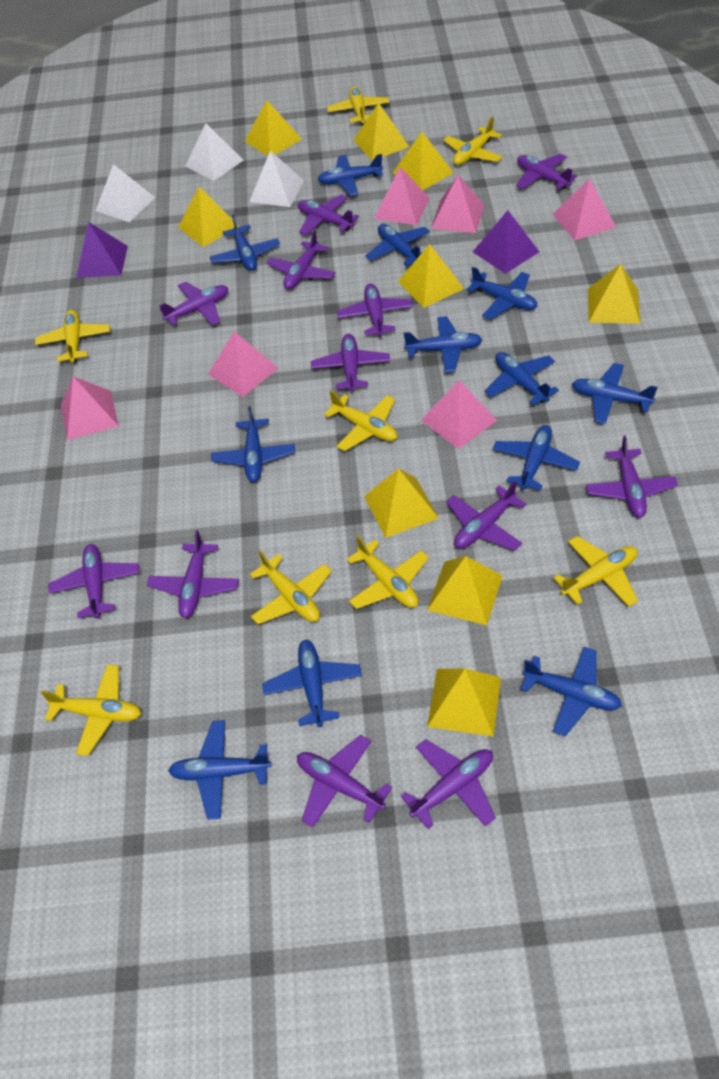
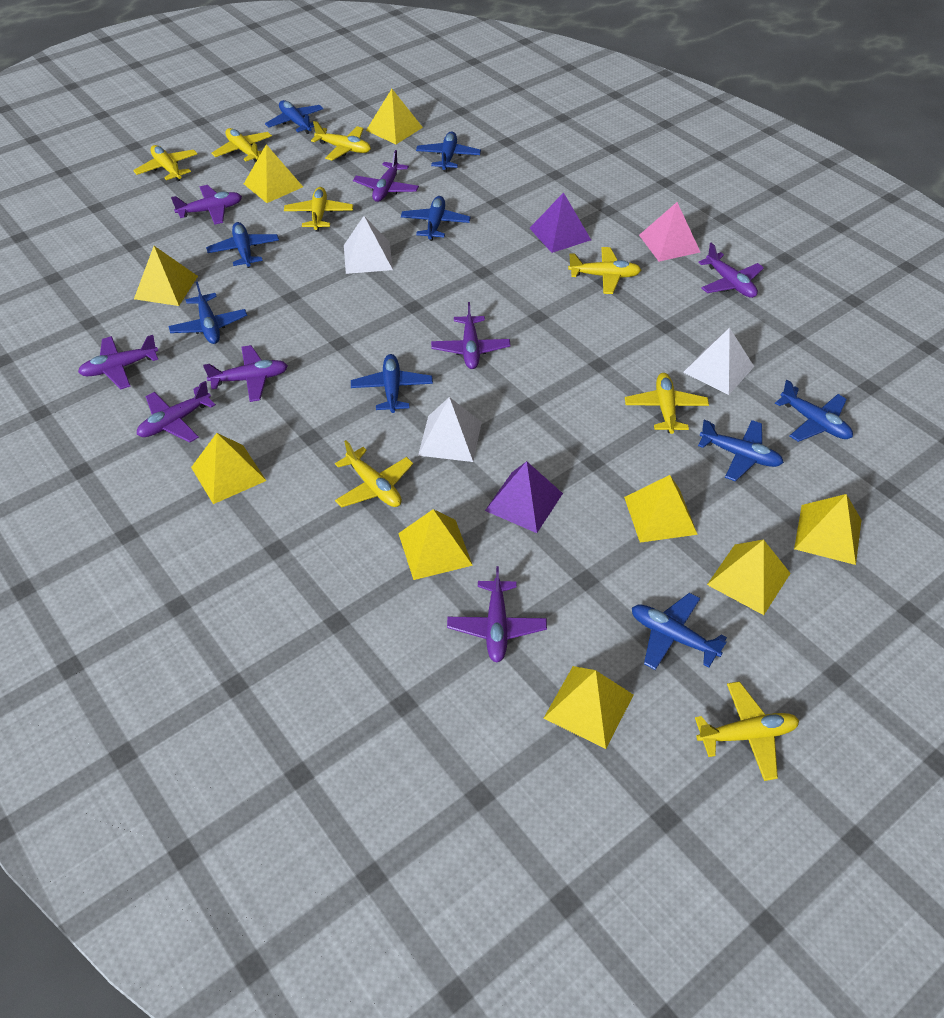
blue plane: 12 -> 9
pink pyramid: 6 -> 1
purple plane: 12 -> 8

